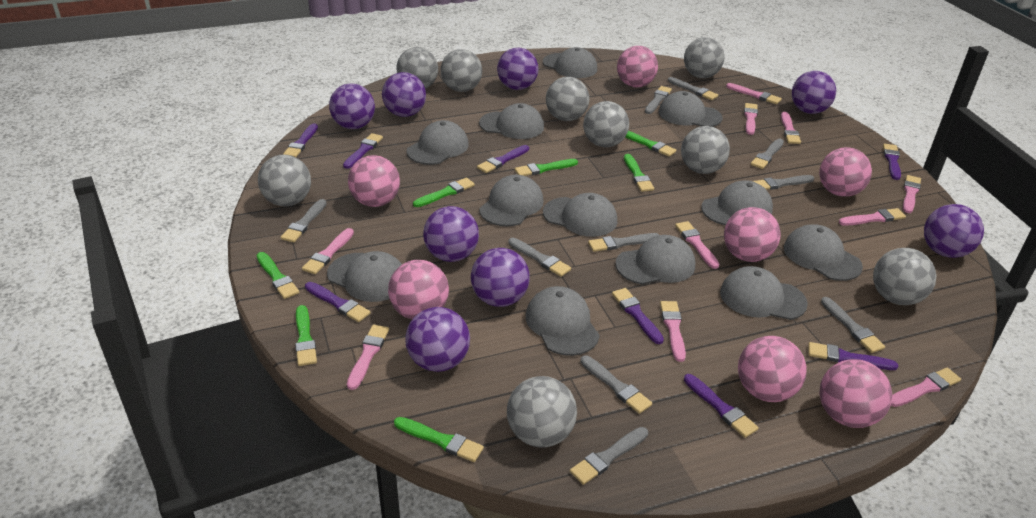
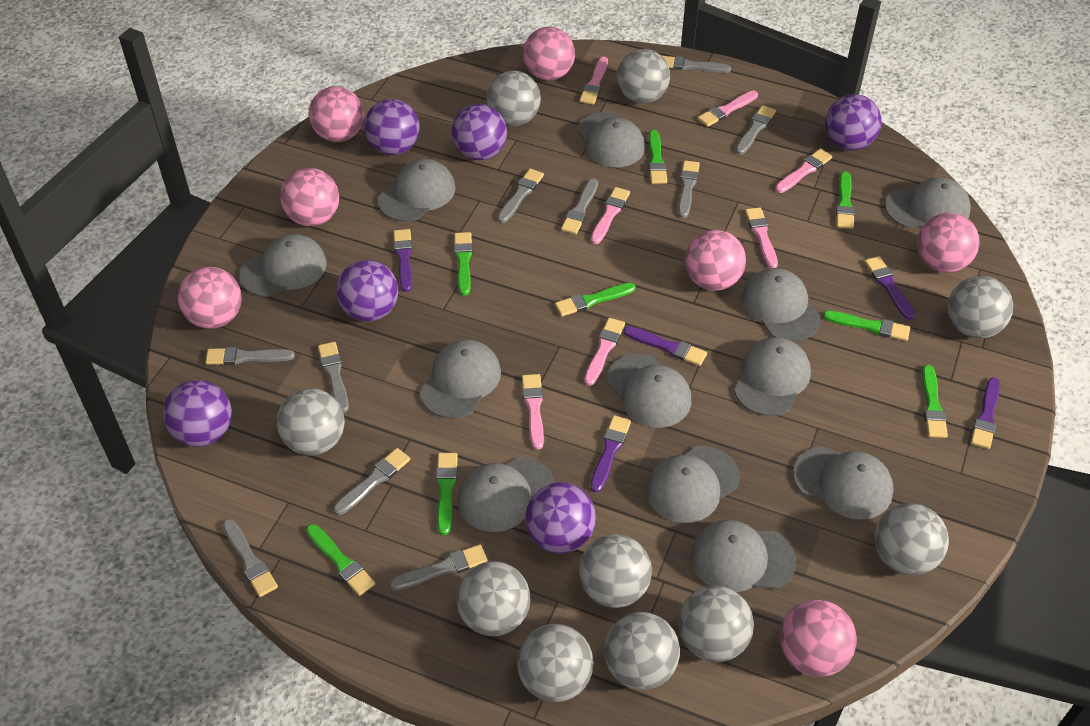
green brush: 7 -> 8
grey ball: 9 -> 10
pink brush: 10 -> 7
purple ball: 8 -> 6
purple brush: 8 -> 5

